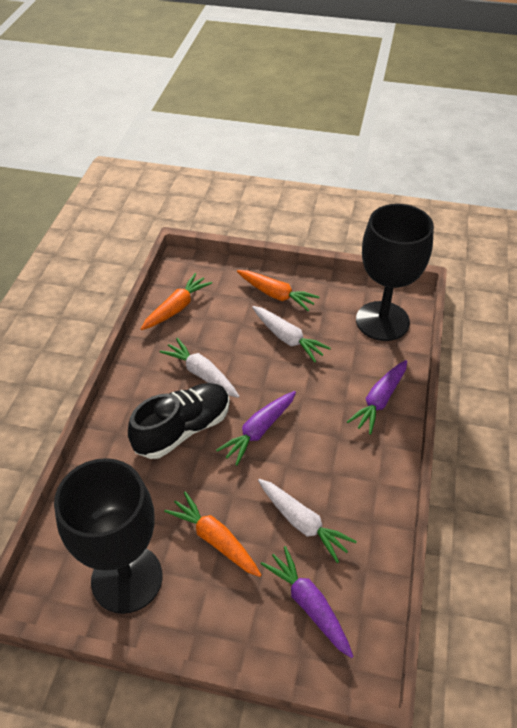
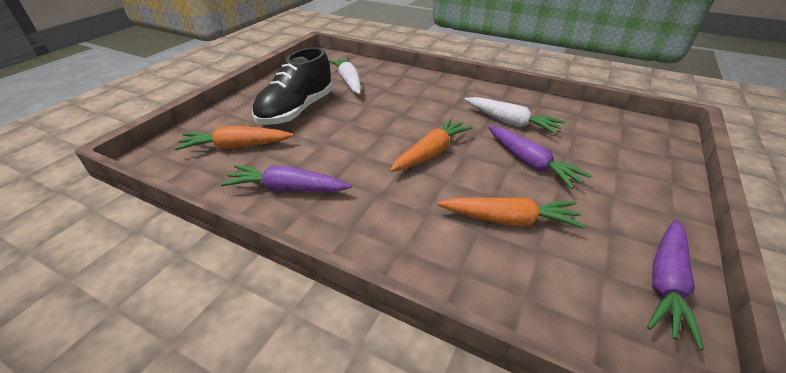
black goblet: 2 -> 0
white carrot: 3 -> 2

